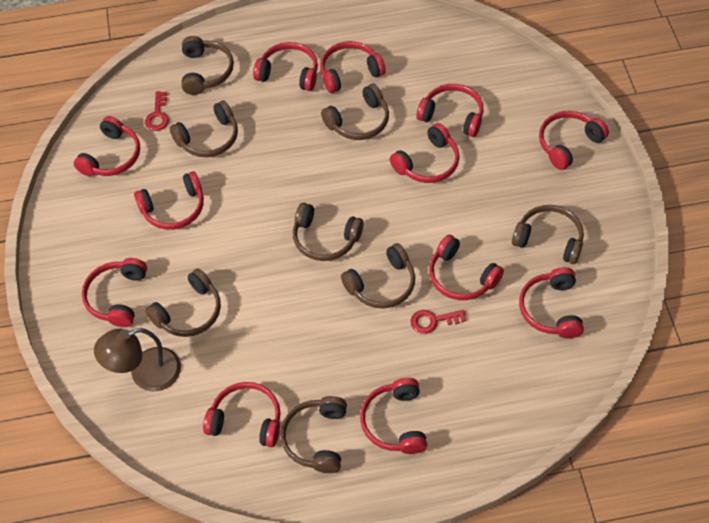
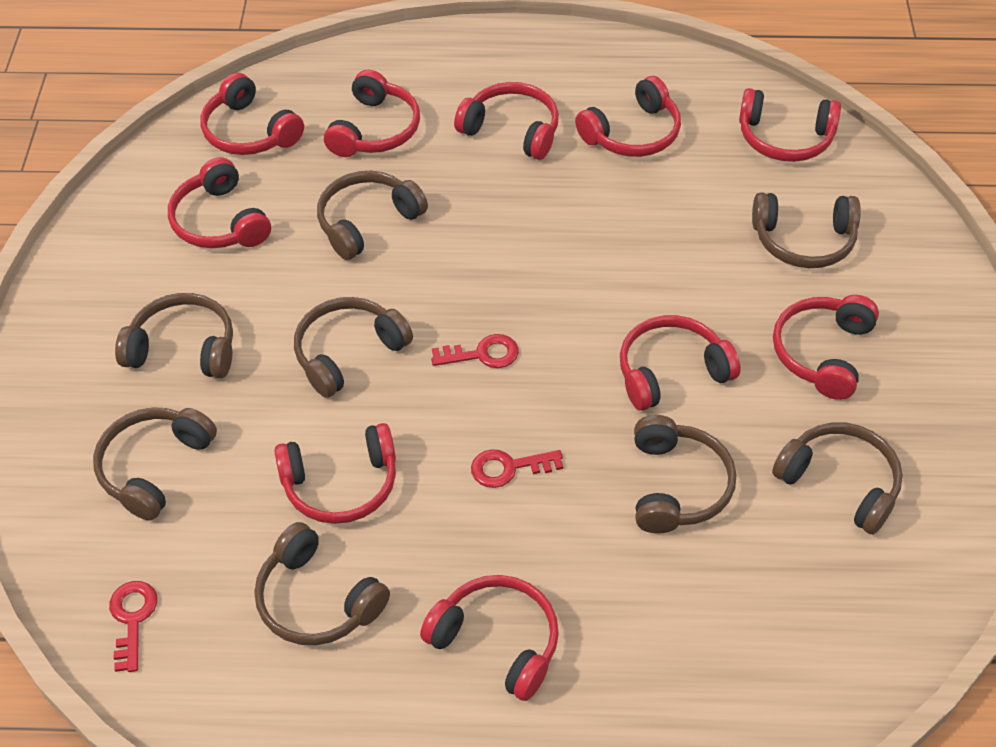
brown lamp: 1 -> 0
red headphones: 12 -> 10
red key: 2 -> 3

